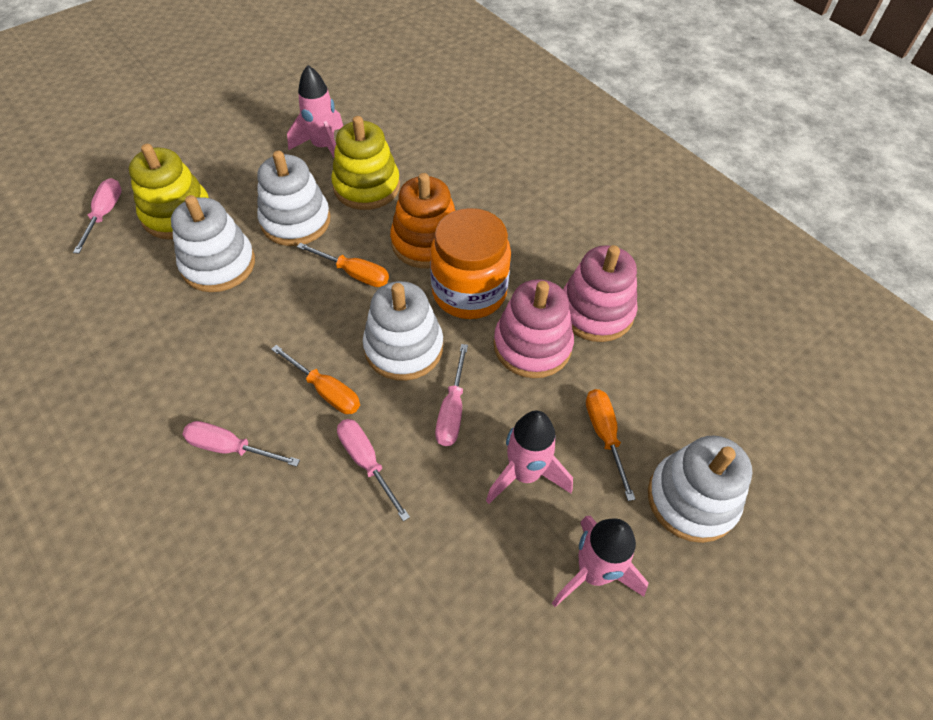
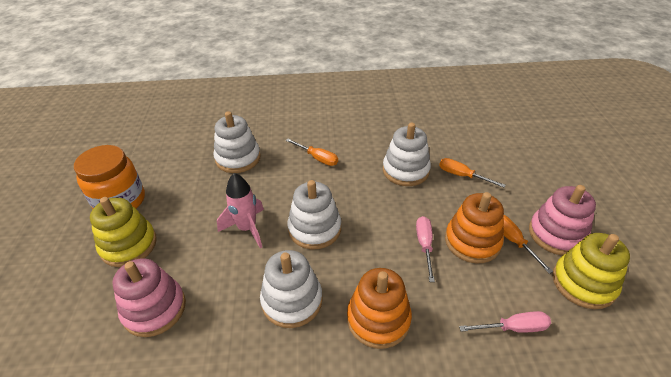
orange stacking toy: 1 -> 2
pink rocket: 3 -> 1
pink screwdriver: 4 -> 2

